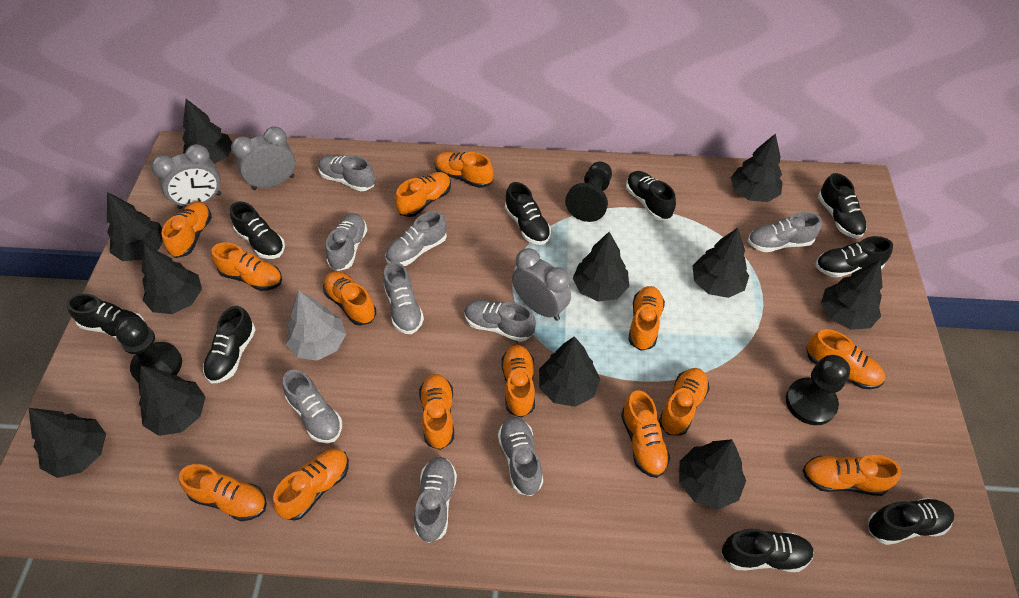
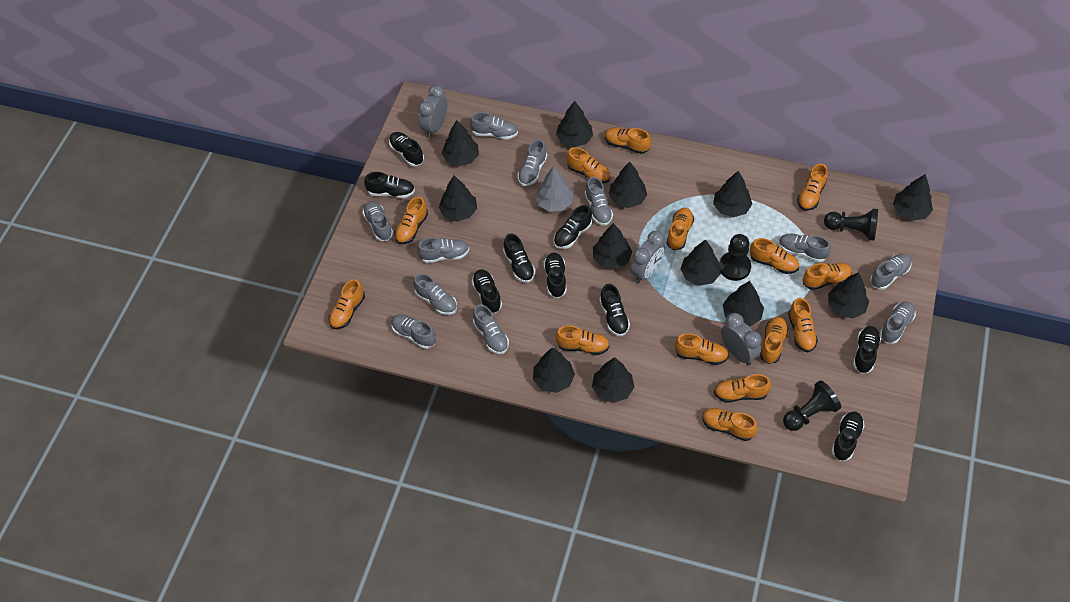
black tree: 11 -> 12
grey shoe: 9 -> 11

